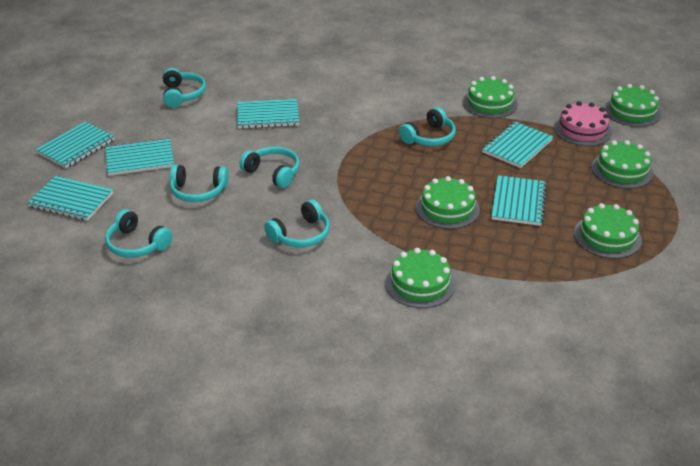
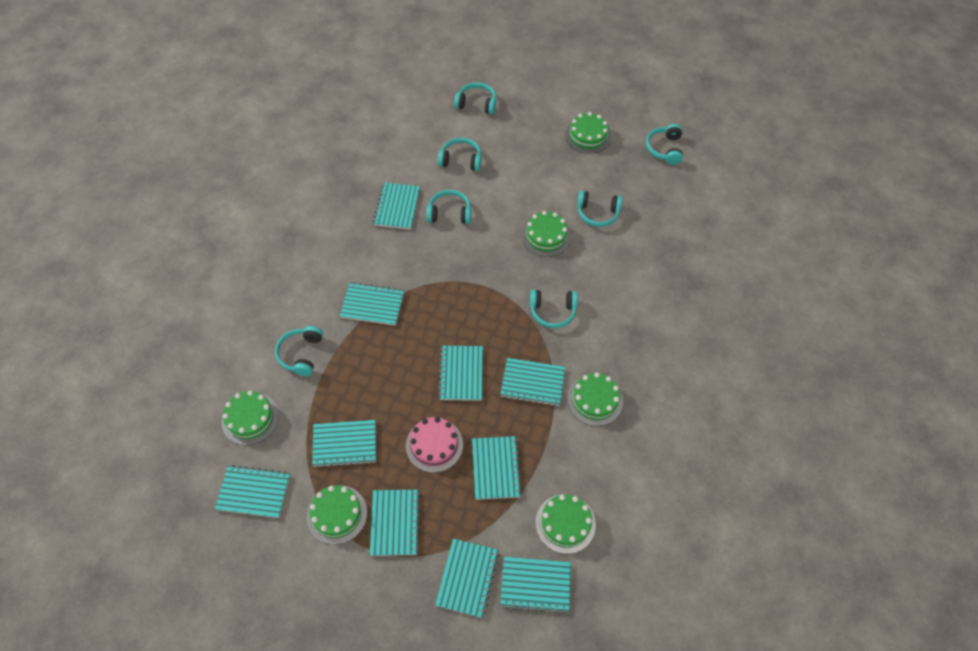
turquoise headphones: 6 -> 7
turquoise notebook: 6 -> 10

